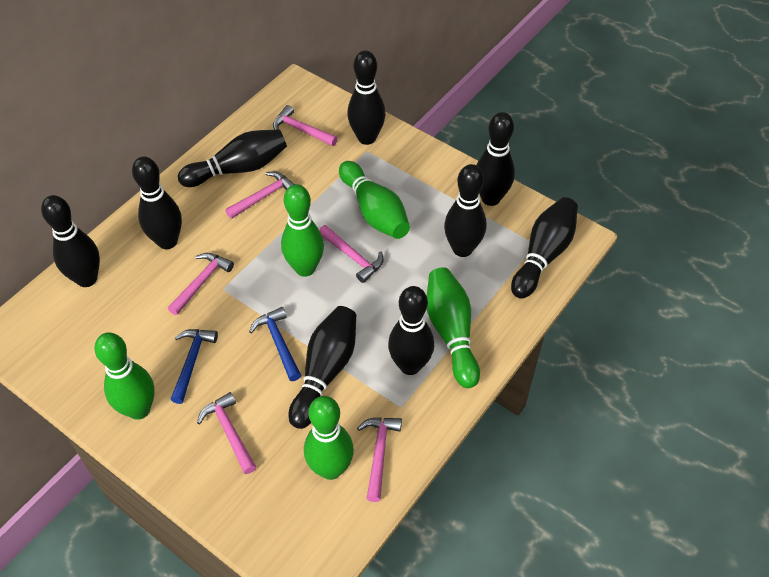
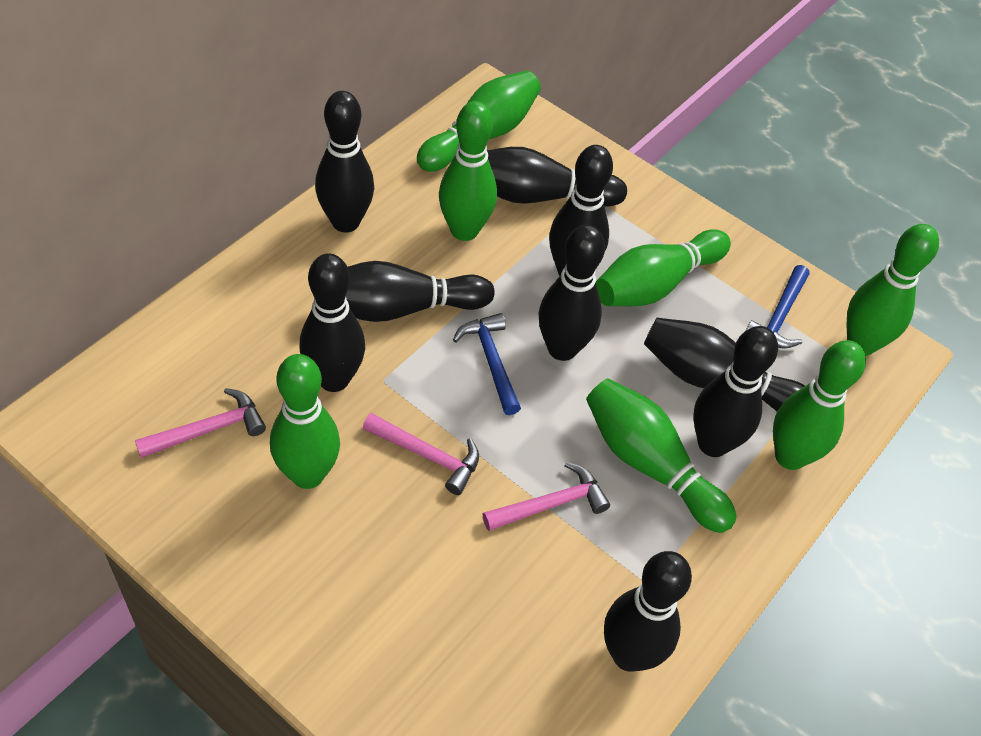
green bowling pin: 5 -> 7
pink hammer: 6 -> 3

